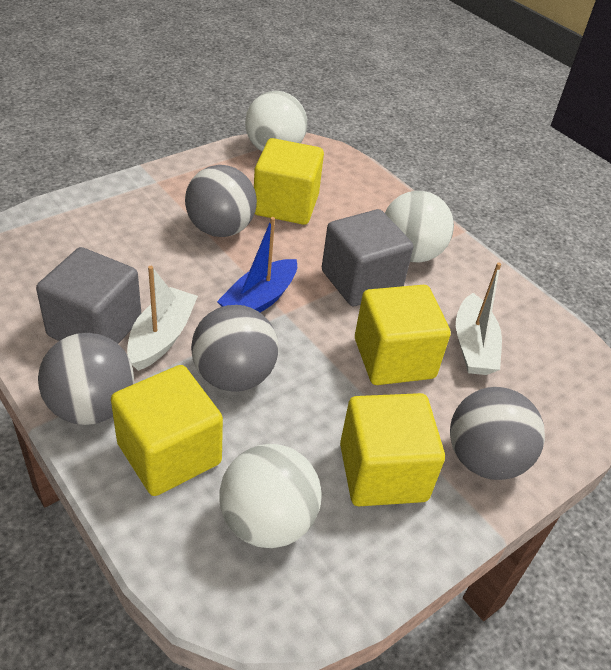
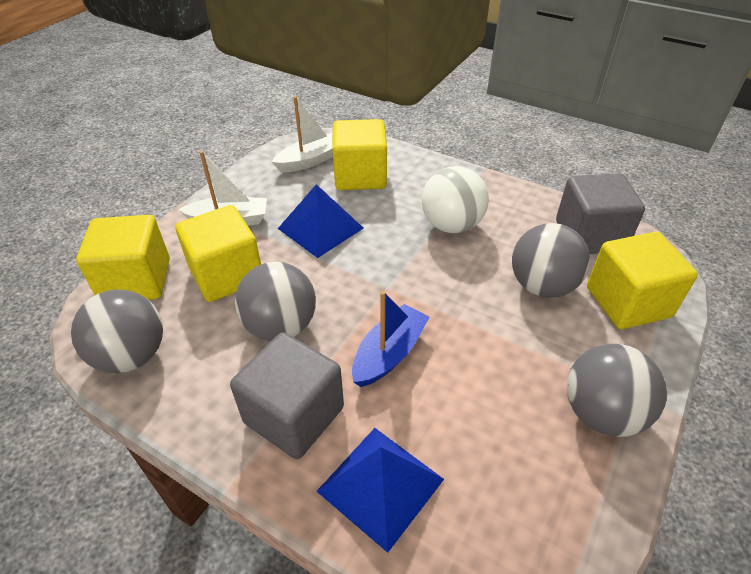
blue pyramid: 0 -> 2
white ball: 3 -> 1

